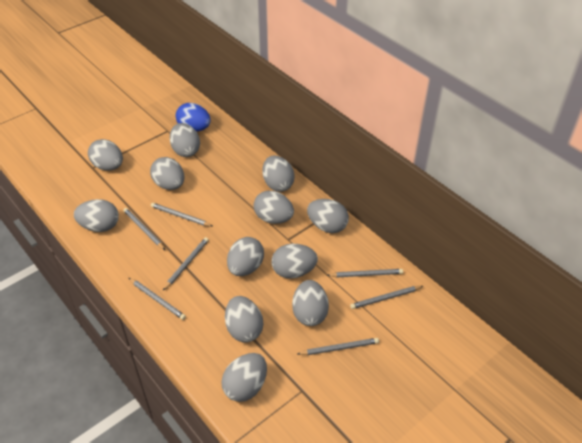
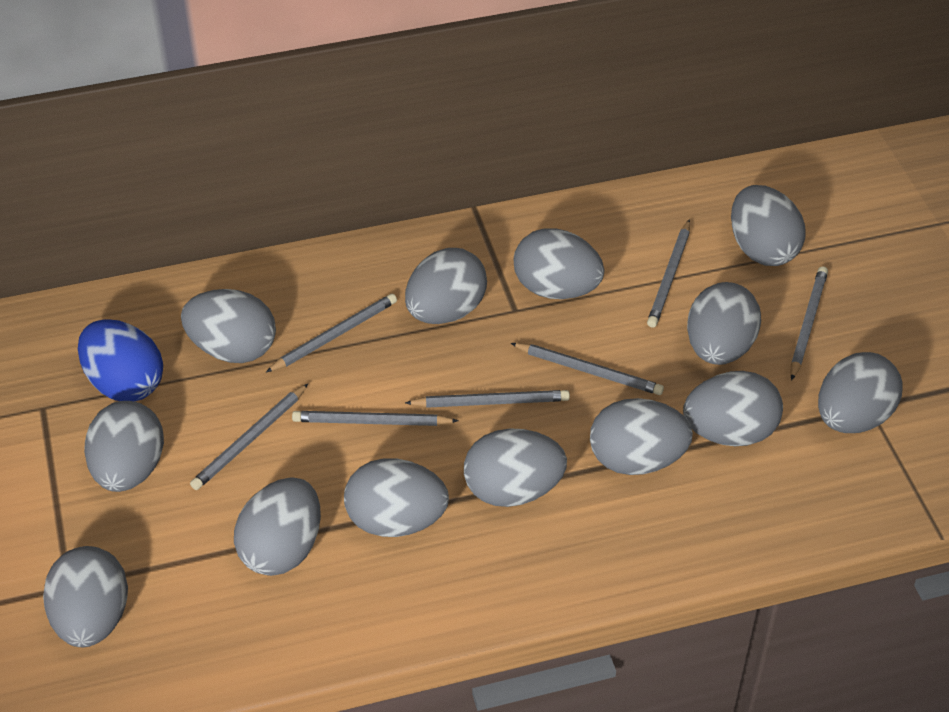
grey egg: 12 -> 13

